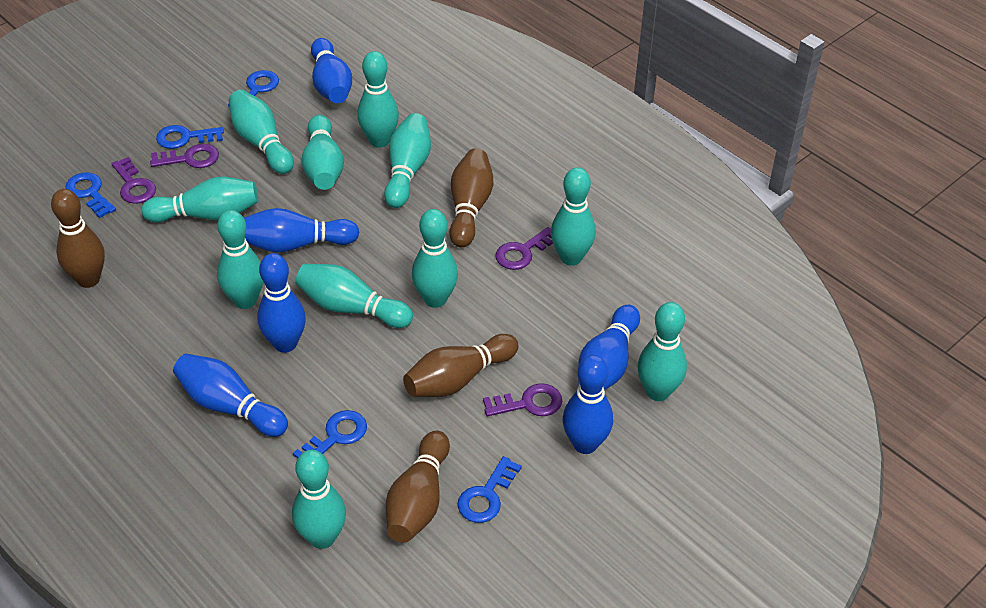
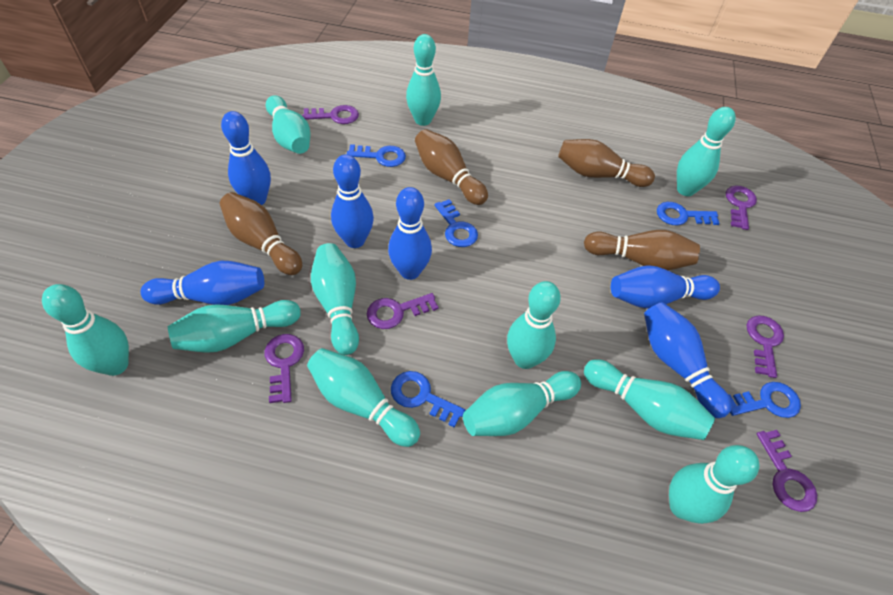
purple key: 4 -> 6

